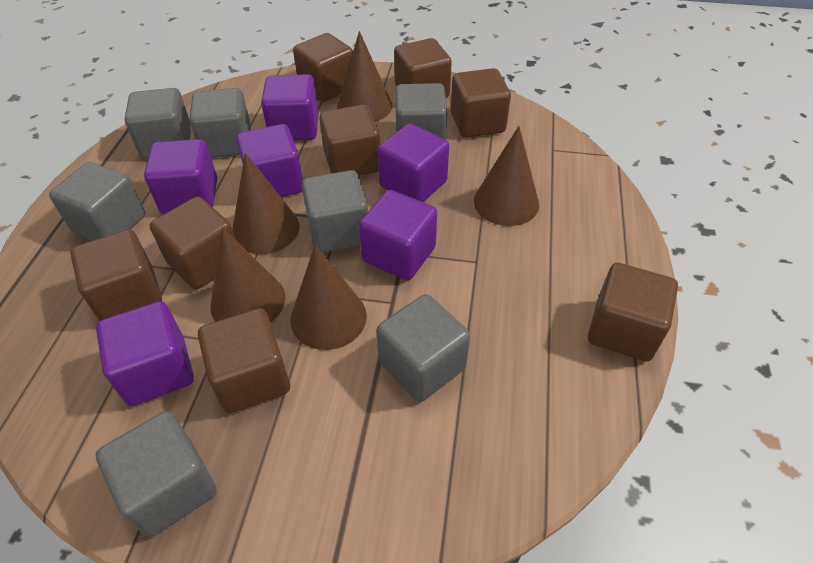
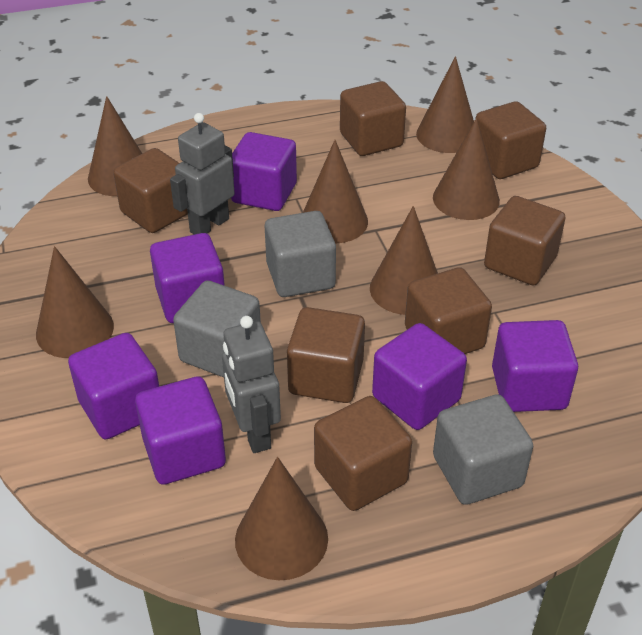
brown cone: 5 -> 7
brown cube: 8 -> 7
grey cube: 7 -> 3
grey robot: 0 -> 2

